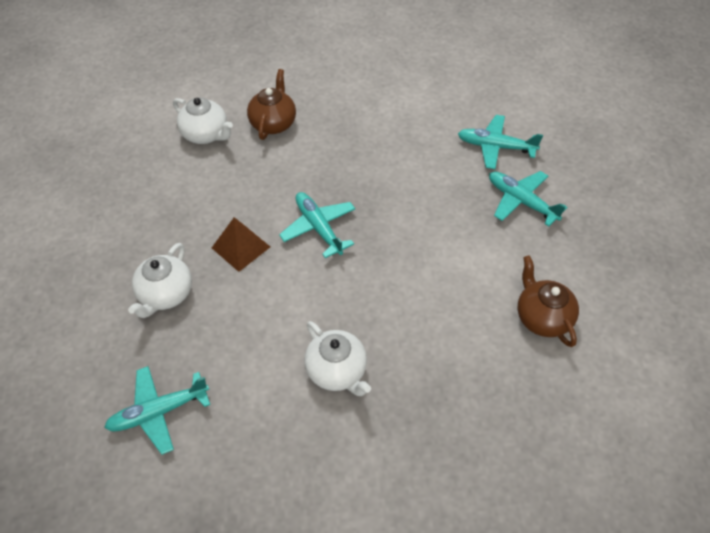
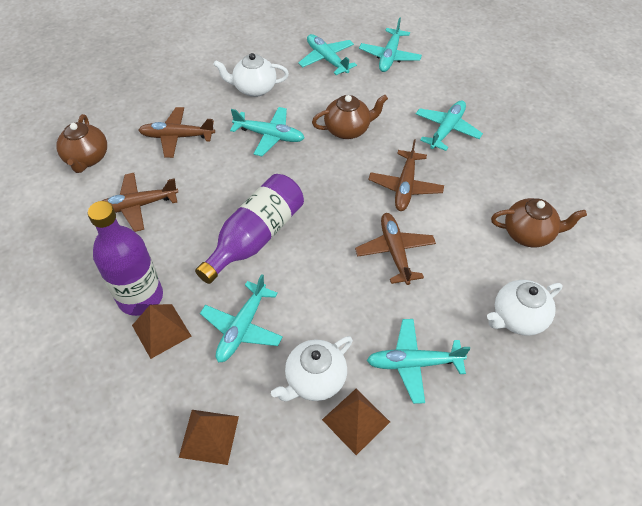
brown plane: 0 -> 4
brown pyramid: 1 -> 3
brown teapot: 2 -> 3
purple bottle: 0 -> 2
turquoise plane: 4 -> 6

